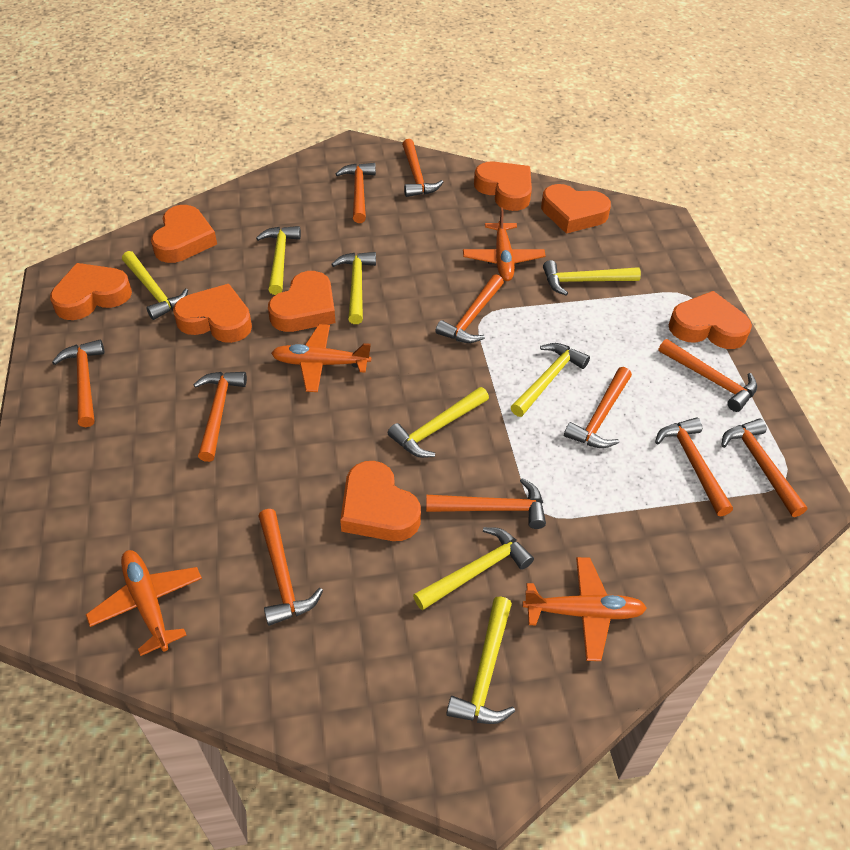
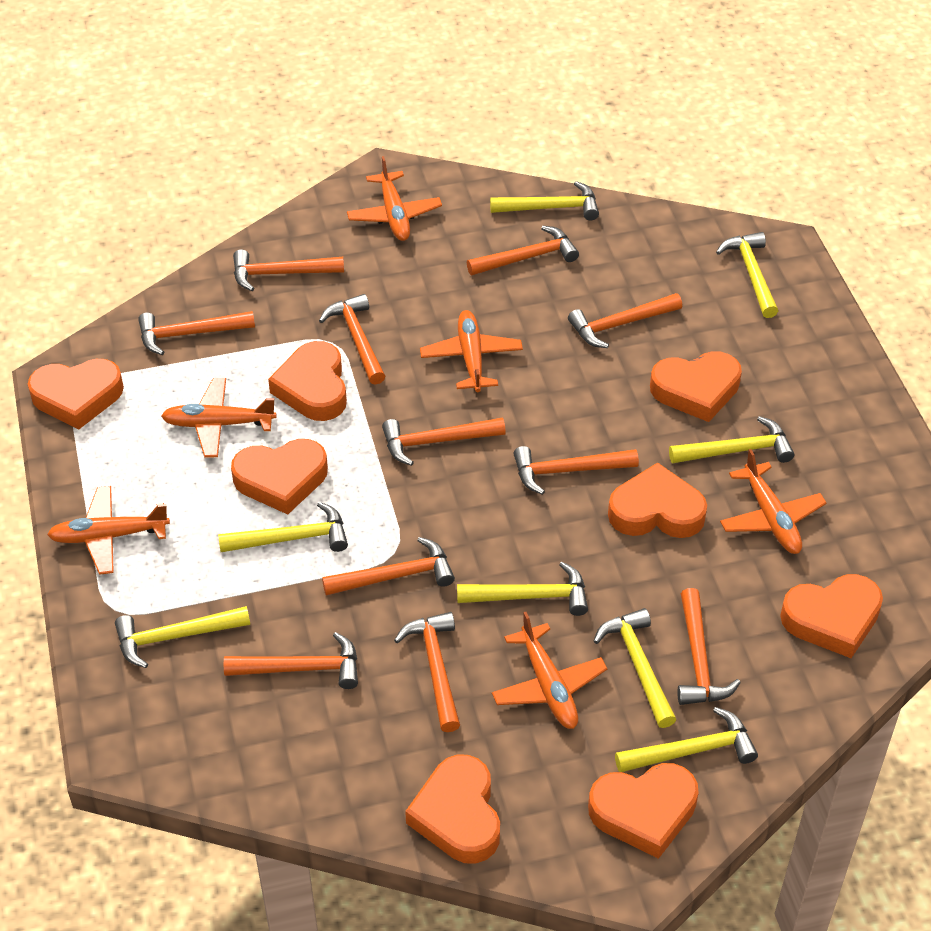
orange plane: 4 -> 6

